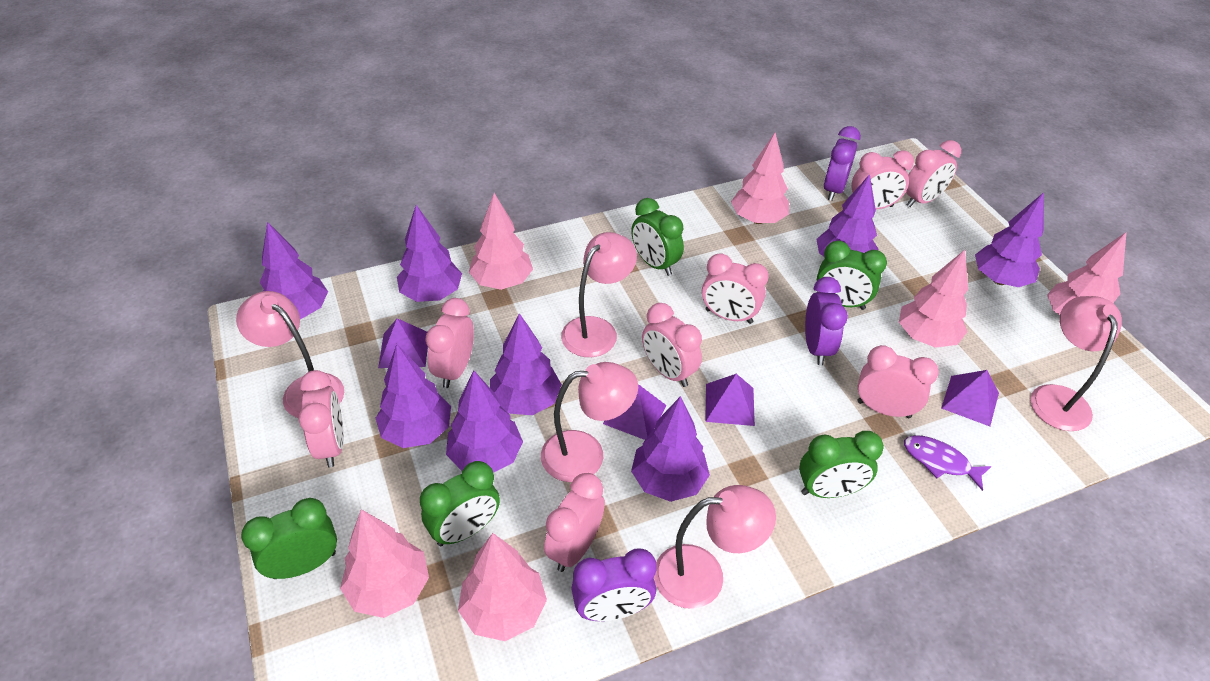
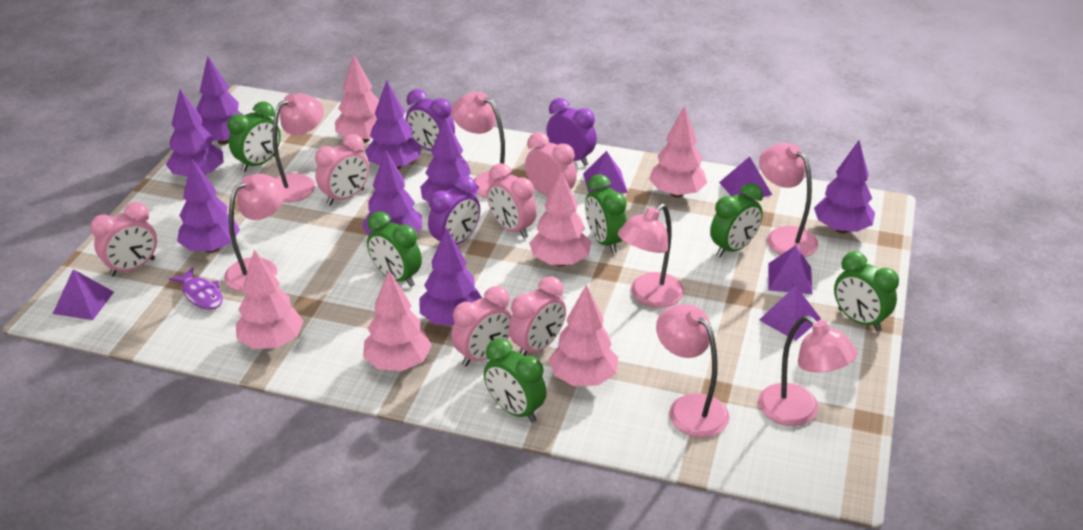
green clock: 5 -> 6
pink clock: 8 -> 6
pink lamp: 5 -> 7
purple pyramid: 4 -> 5

